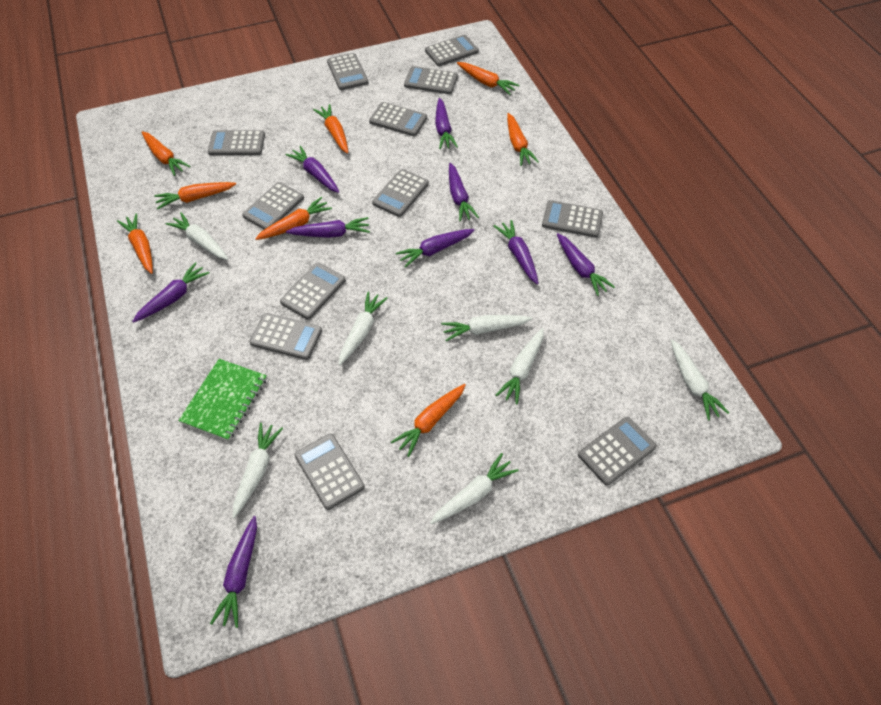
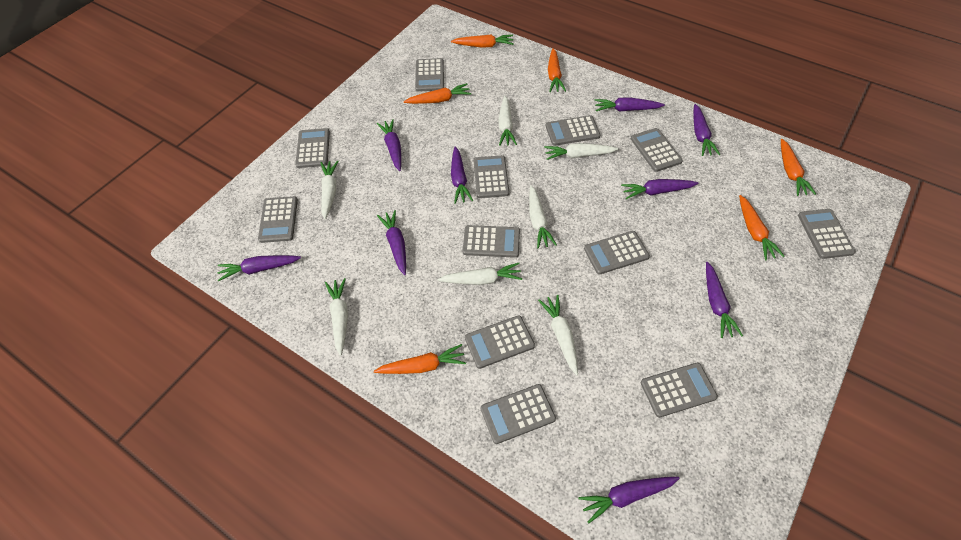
green notebook: 1 -> 0
orange carrot: 8 -> 6

